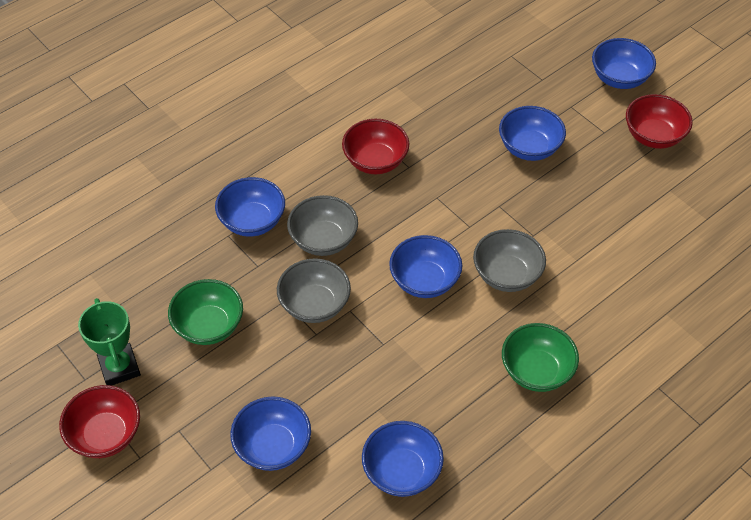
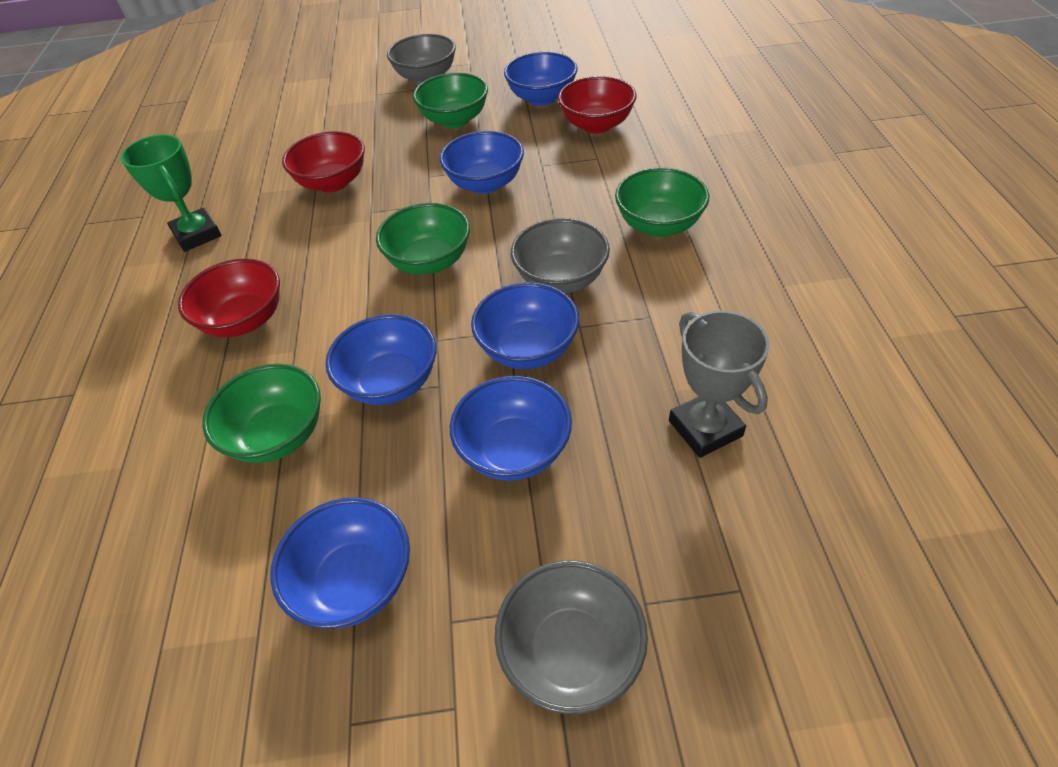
green bowl: 2 -> 4
grey trophy: 0 -> 1

